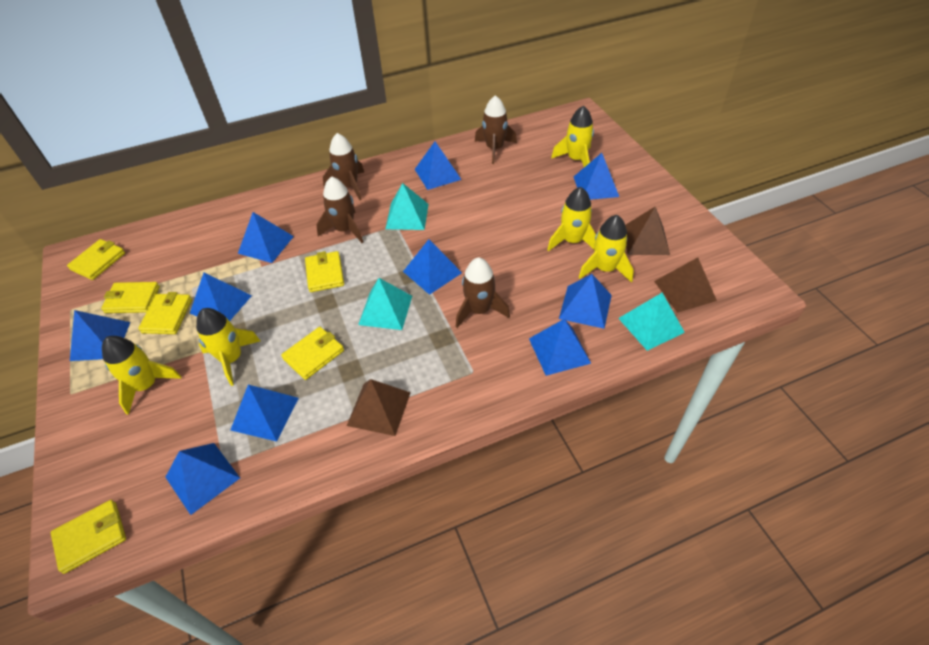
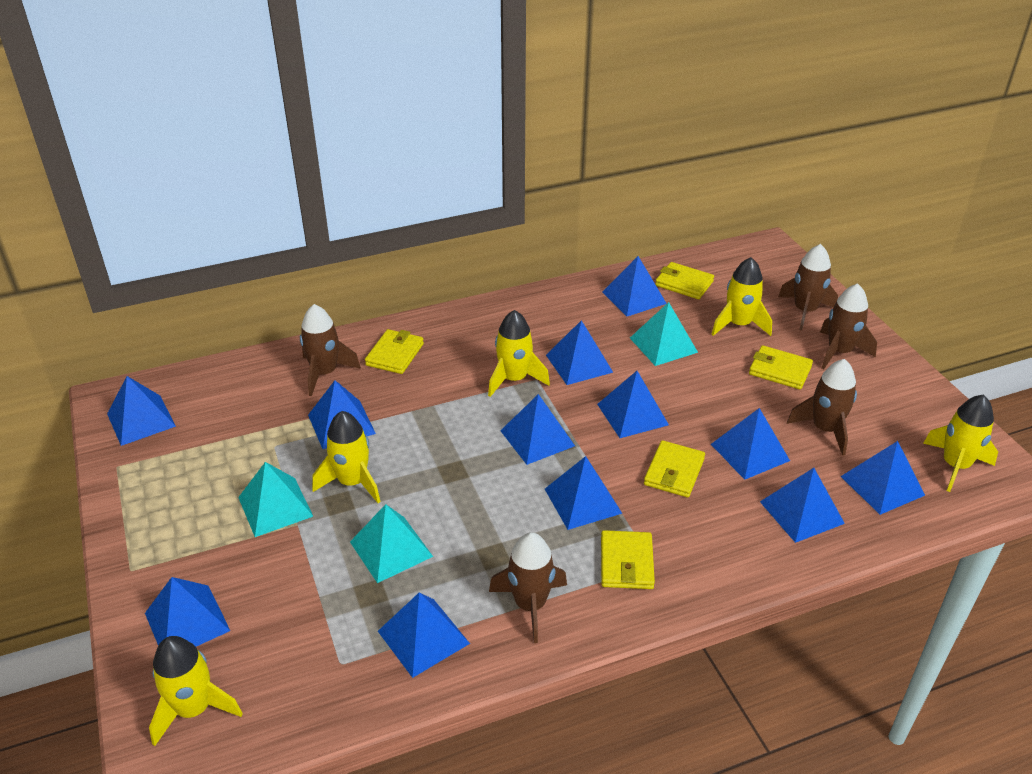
blue pyramid: 10 -> 12
brown pyramid: 3 -> 0
brown rocket: 4 -> 5
yellow wallet: 6 -> 5

